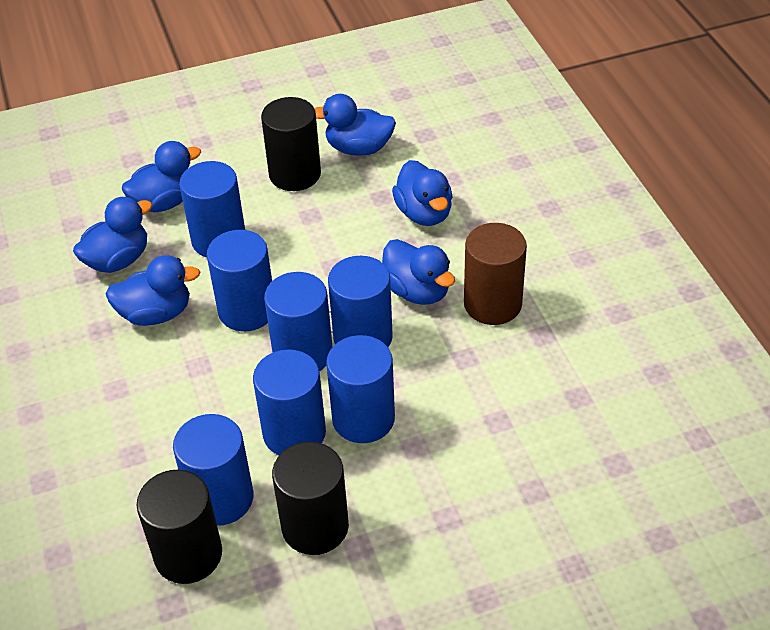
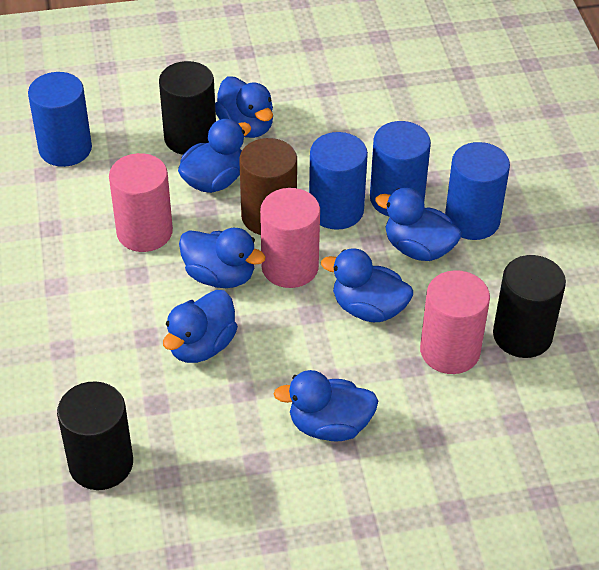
blue cylinder: 7 -> 4
blue duck: 6 -> 7
pink cylinder: 0 -> 3

